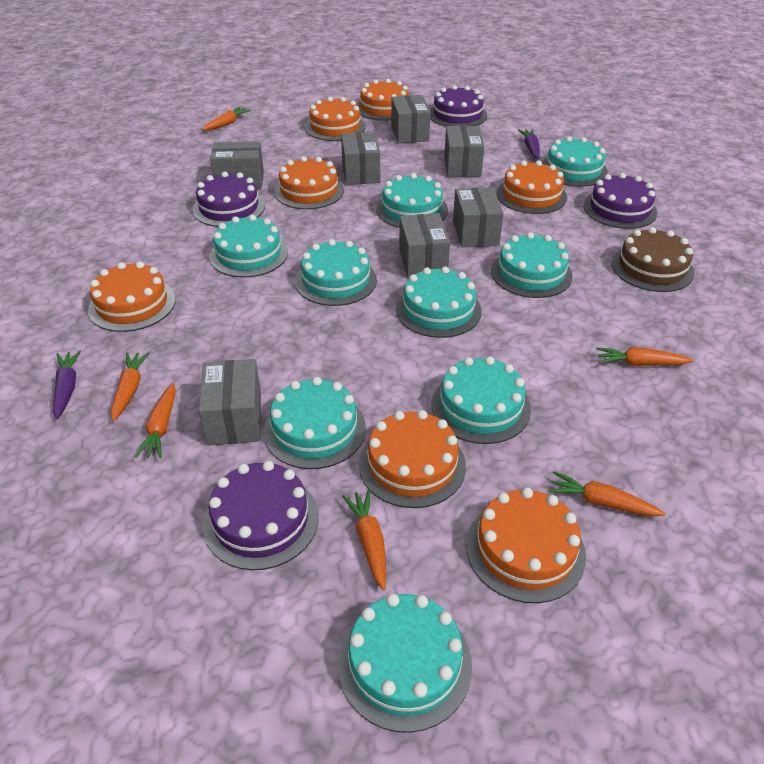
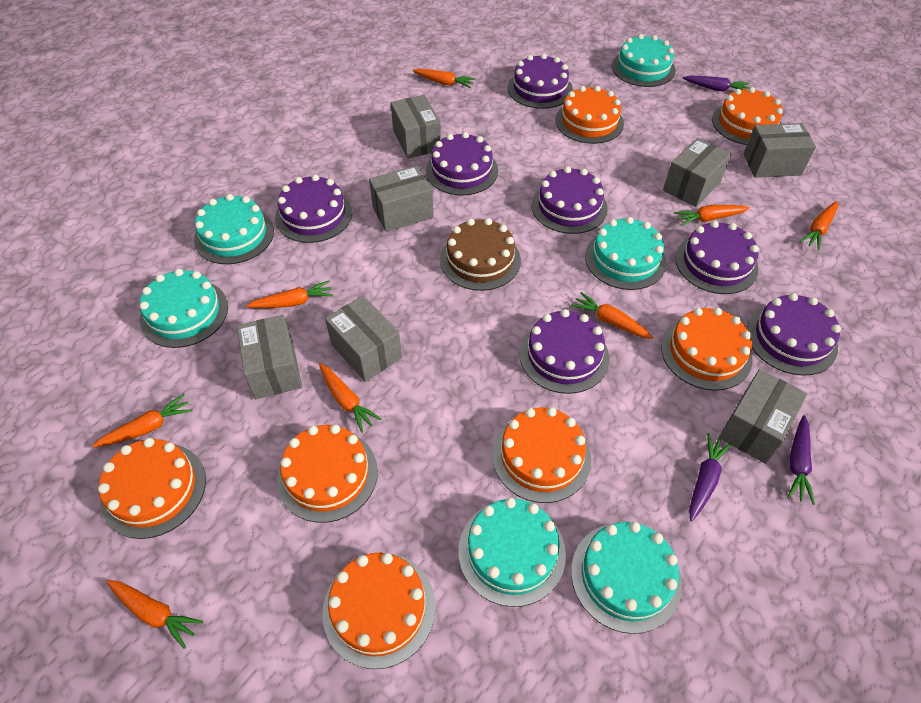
orange carrot: 6 -> 8
purple cake: 4 -> 7
purple carrot: 2 -> 3
turquoise cake: 9 -> 6

